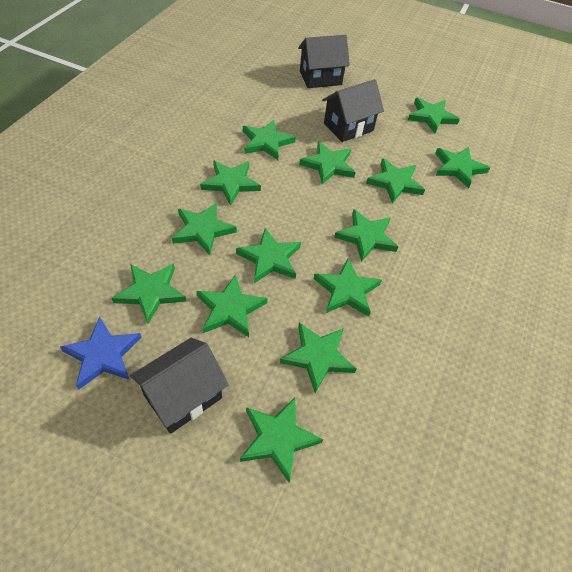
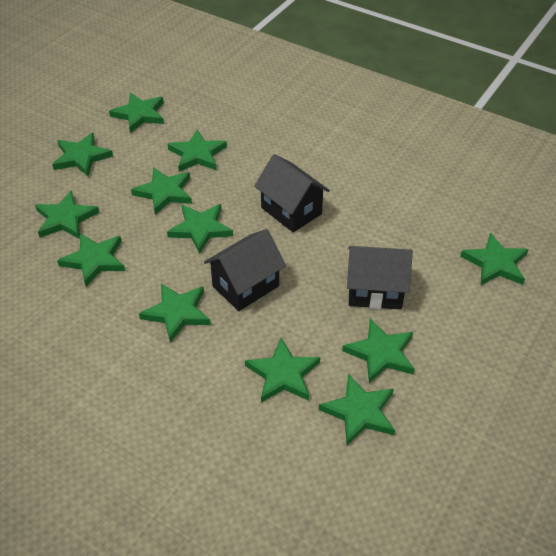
blue star: 1 -> 0
green star: 14 -> 12

